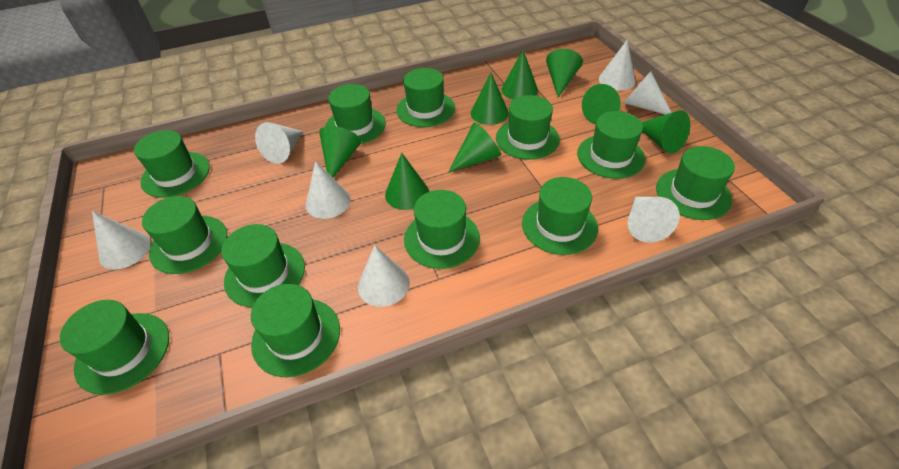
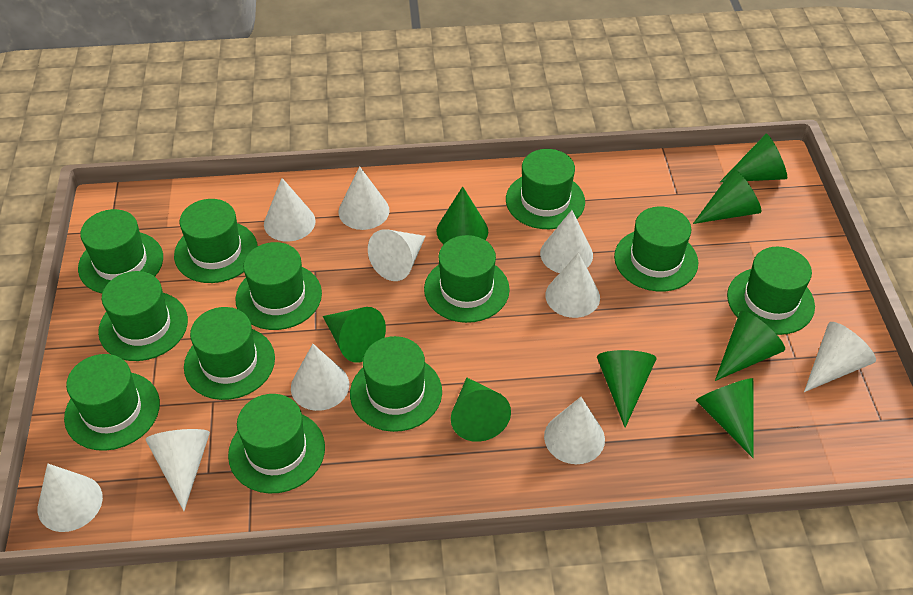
white cone: 7 -> 10

